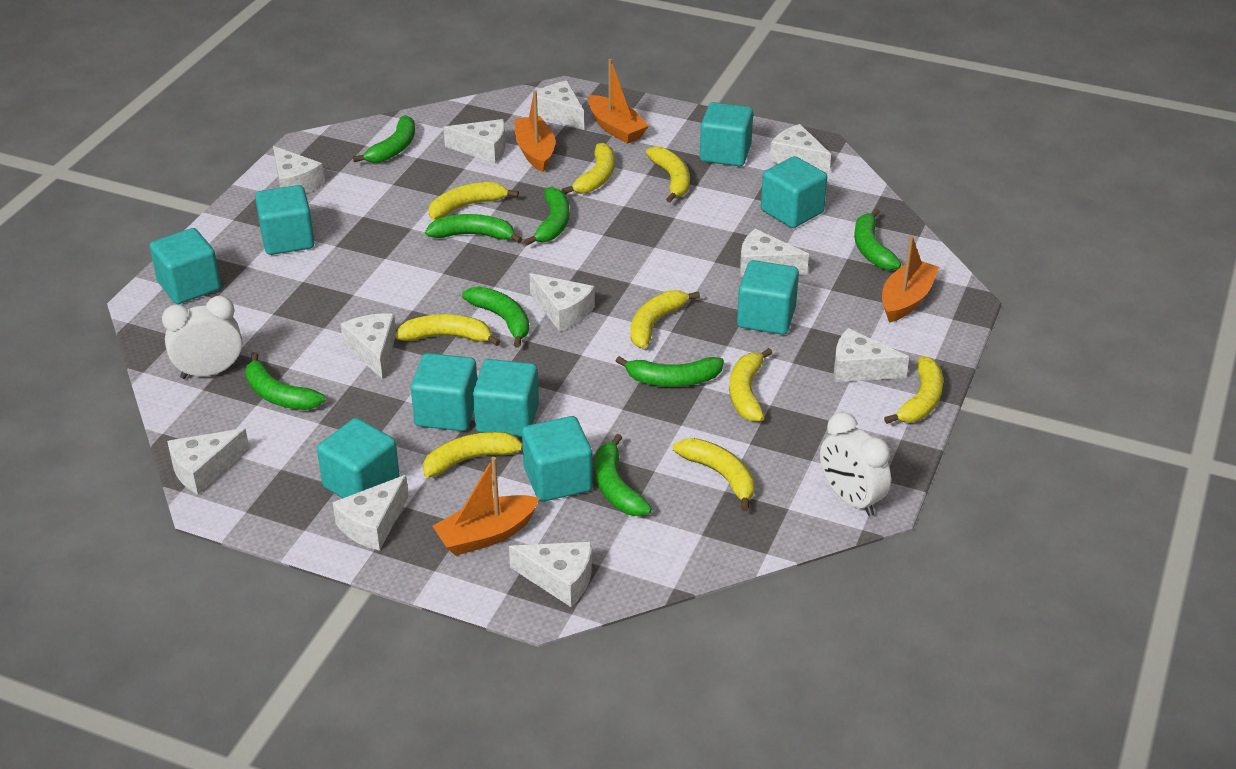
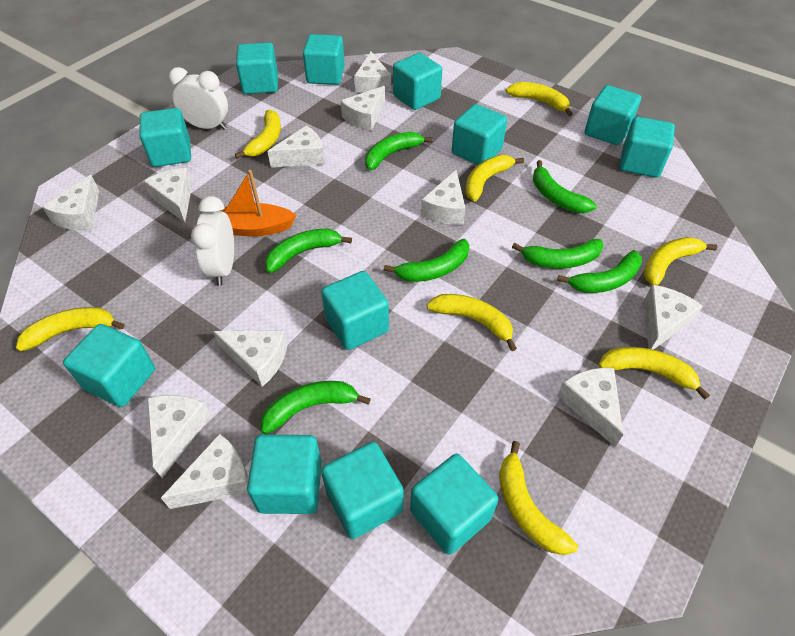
green banana: 8 -> 7
orange boat: 4 -> 1
turquoise cube: 9 -> 12
yellow banana: 9 -> 8

